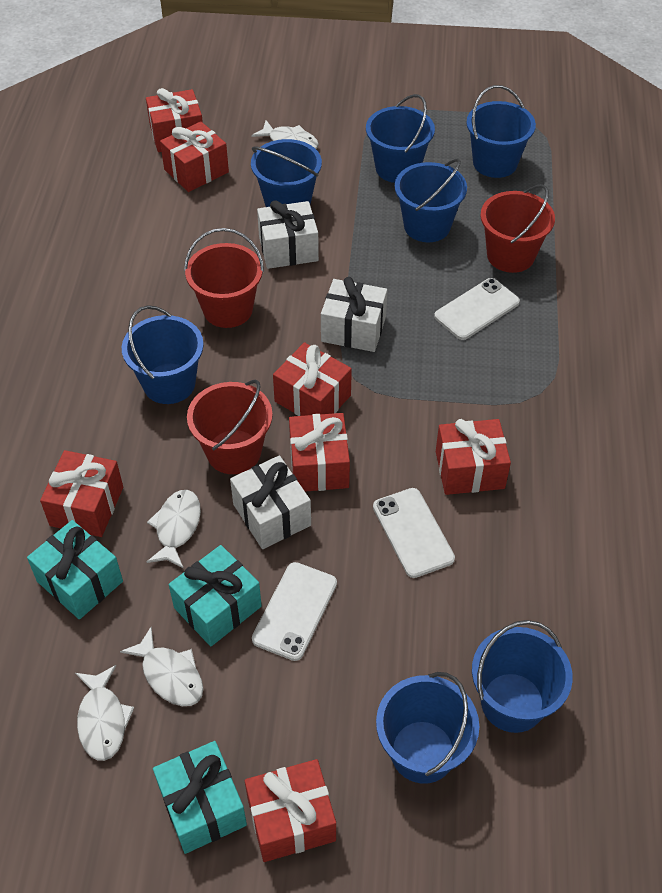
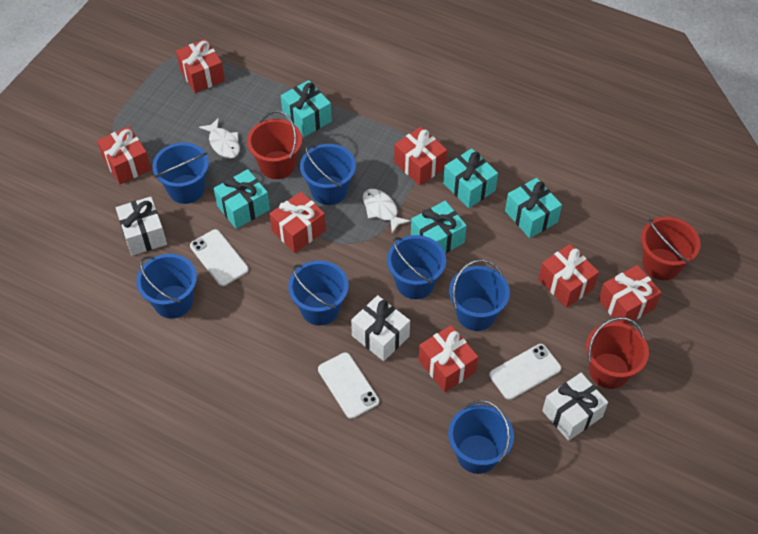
turquoise gift: 3 -> 5
white fish: 4 -> 2

